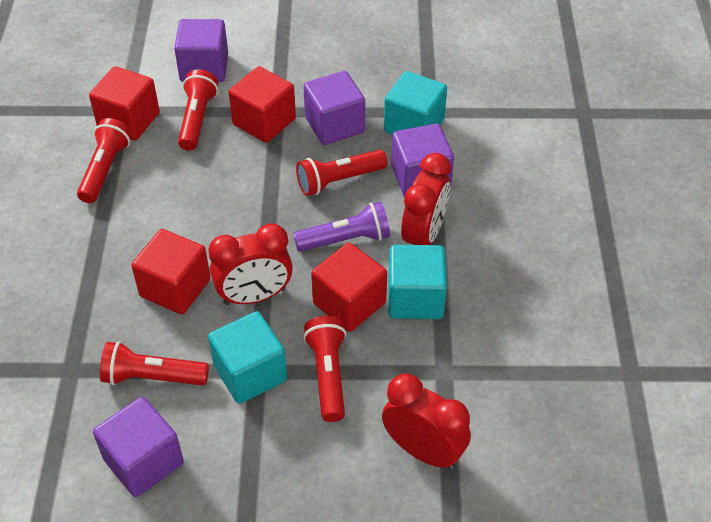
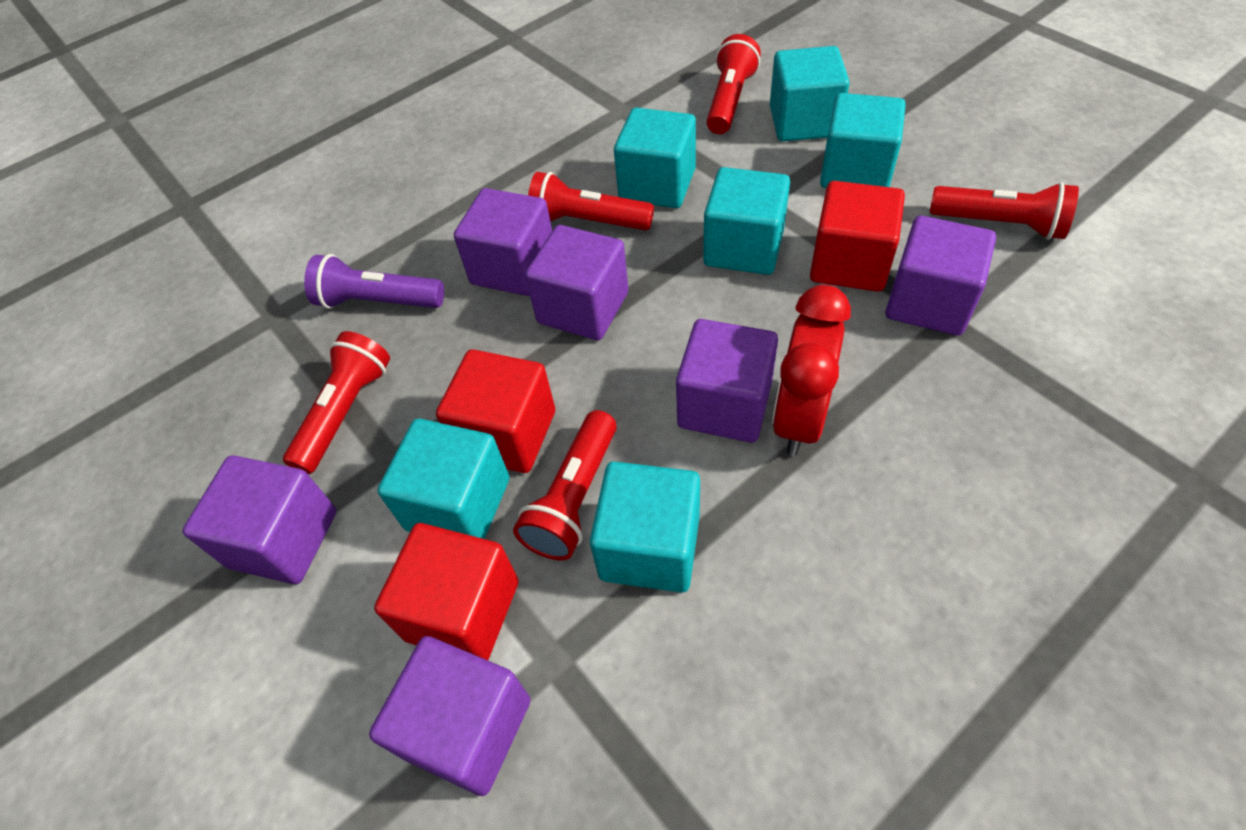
purple cube: 4 -> 6
red clock: 3 -> 1
red cube: 4 -> 3
turquoise cube: 3 -> 6

